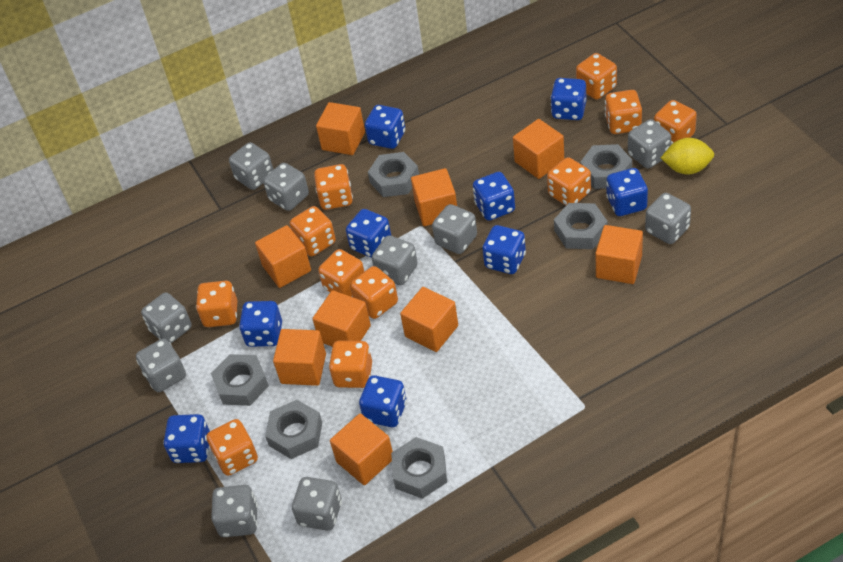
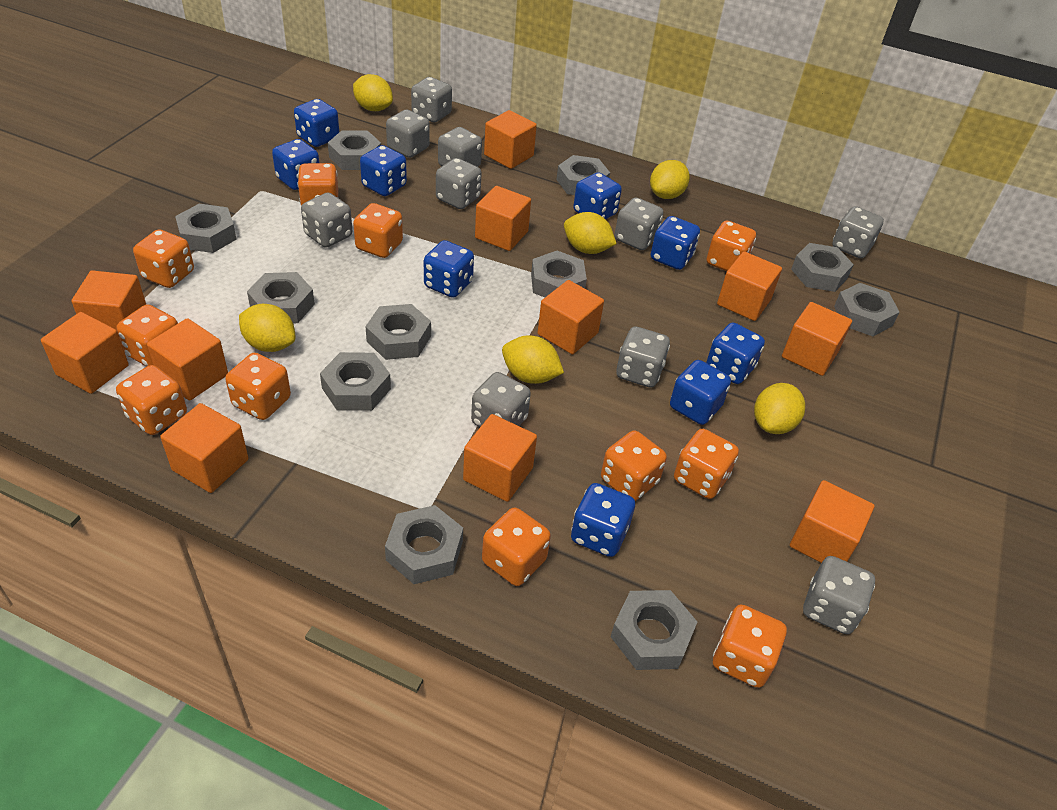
grey nut: 6 -> 11
orange cube: 9 -> 11
yellow lemon: 1 -> 6

